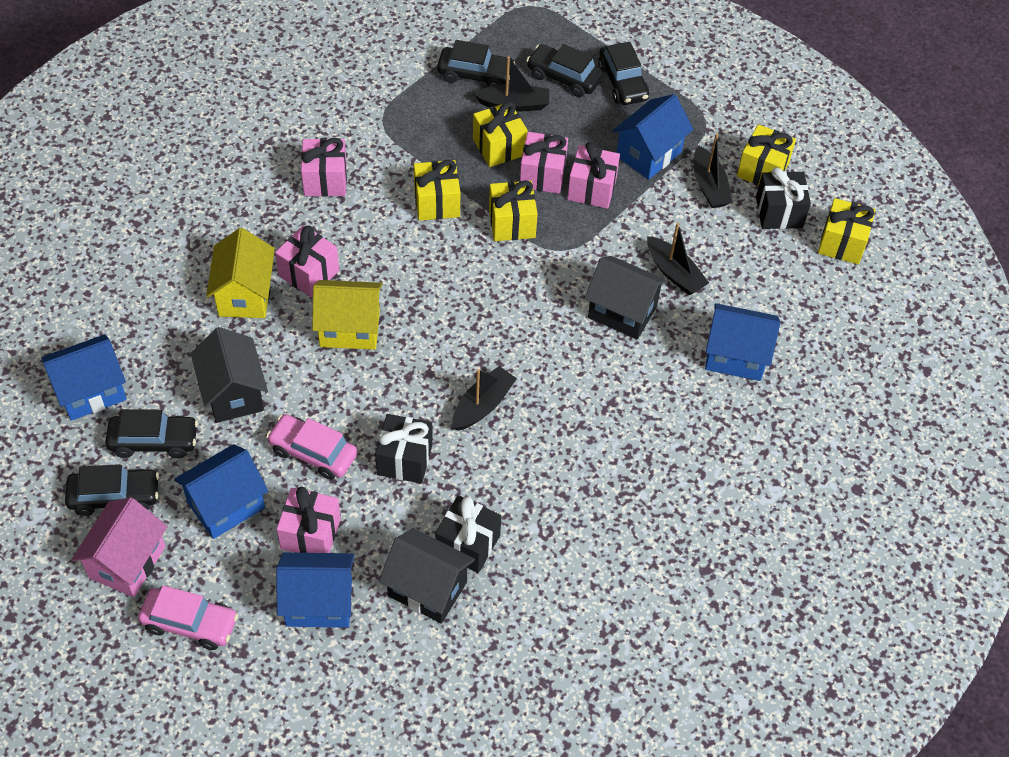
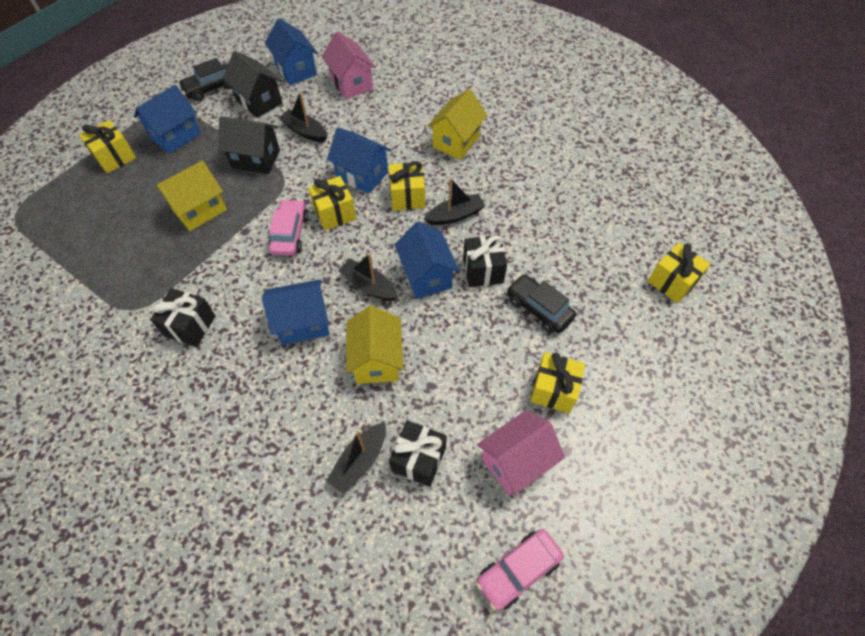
black car: 5 -> 2
black house: 3 -> 2
pink gift: 5 -> 0
pink house: 1 -> 2
yellow house: 2 -> 3

